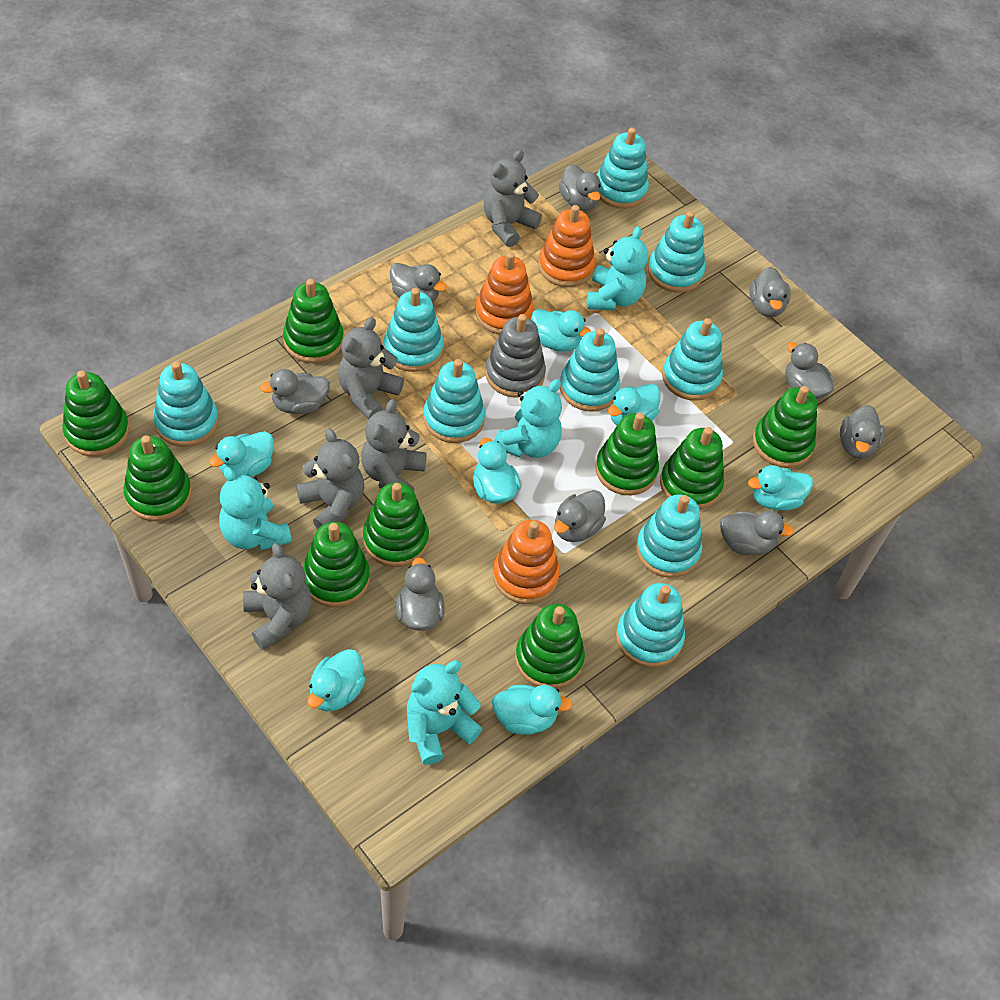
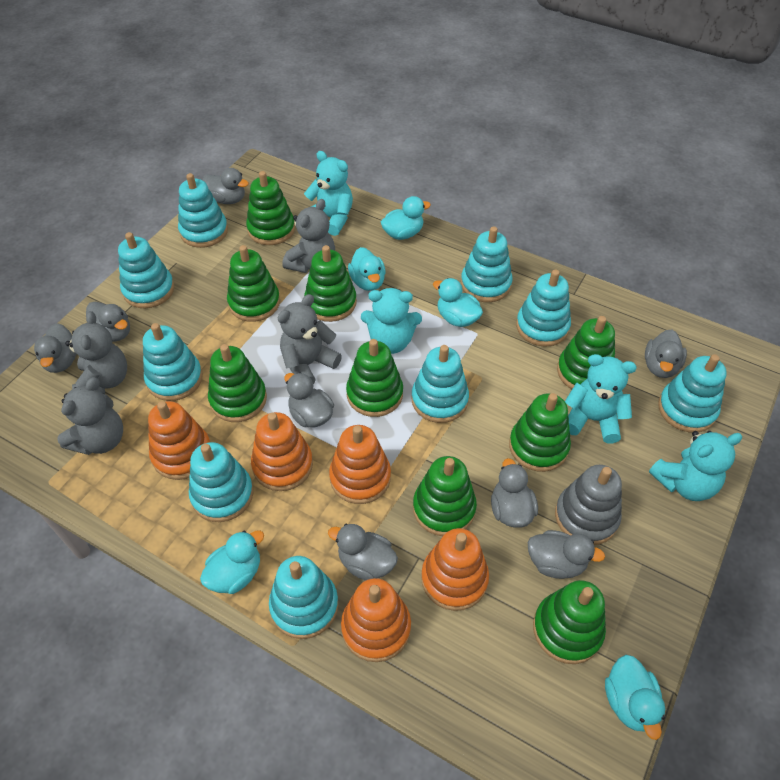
grey duck: 9 -> 8
grey teddy bear: 5 -> 4
orange stacking toy: 3 -> 5
turquoise duck: 7 -> 5

